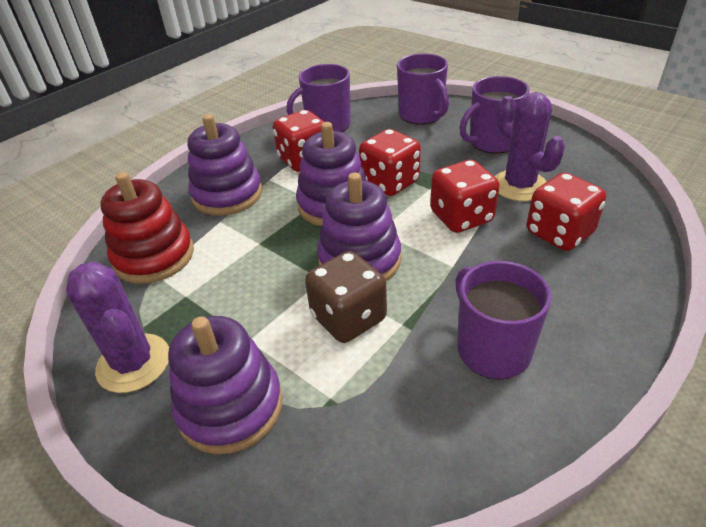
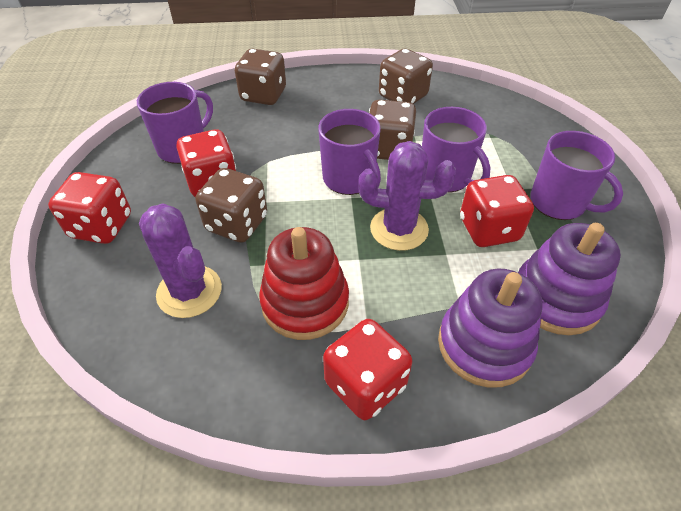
brown dice: 1 -> 4
purple stacking toy: 4 -> 2

